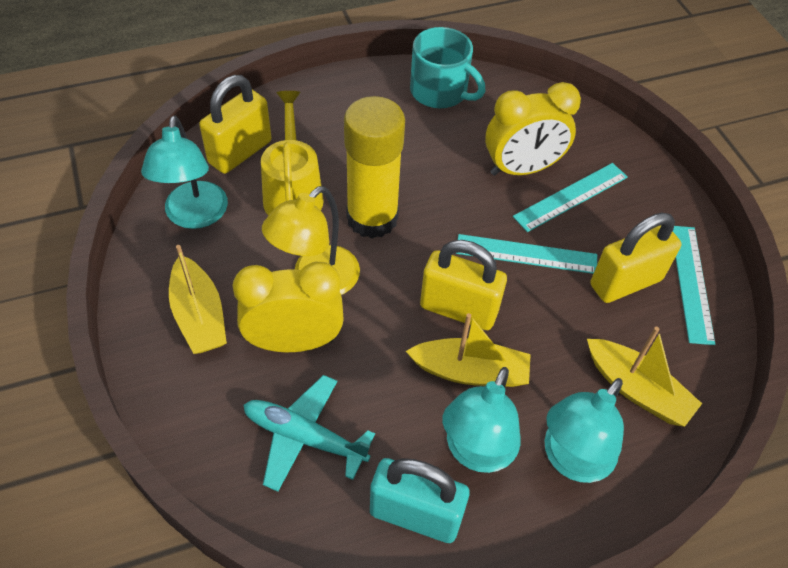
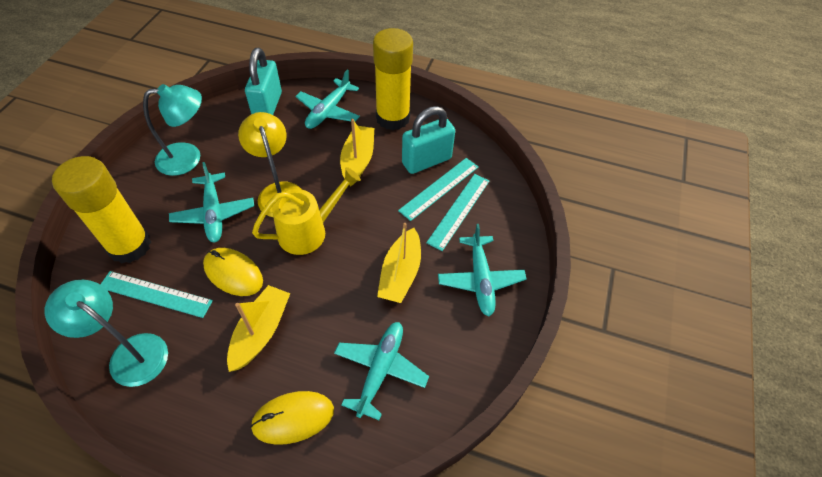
turquoise lamp: 3 -> 2
turquoise mug: 1 -> 0
turquoise padlock: 1 -> 2
turquoise plane: 1 -> 4
yellow clock: 2 -> 0
yellow glue stick: 1 -> 2
yellow mouse: 0 -> 2
yellow padlock: 3 -> 0

